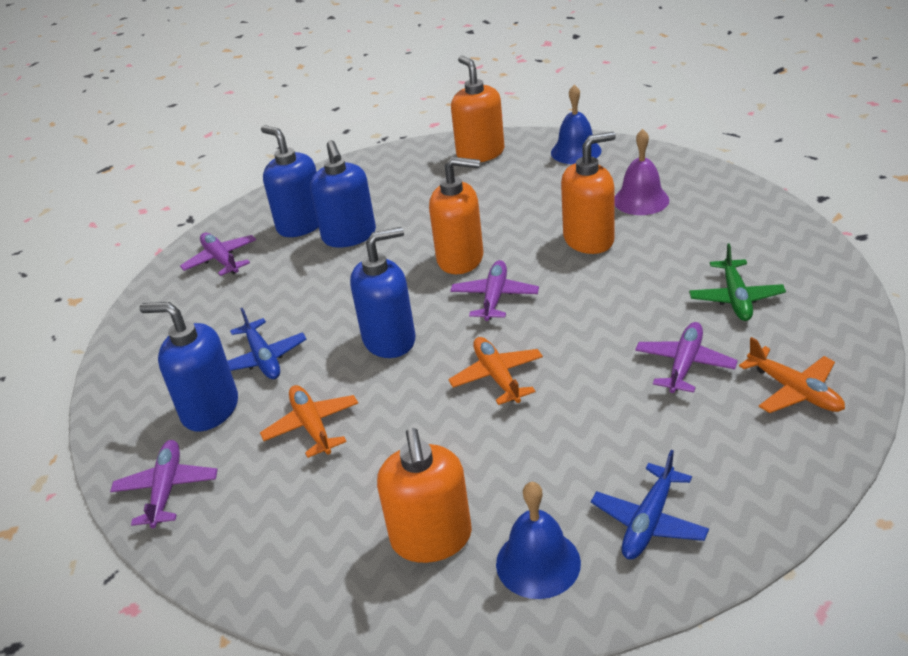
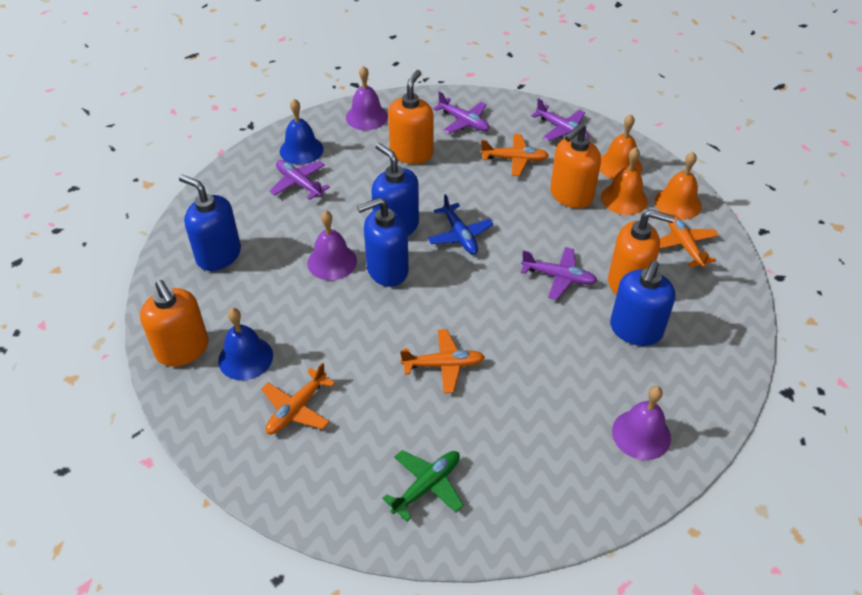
blue plane: 2 -> 1
orange bell: 0 -> 3
orange plane: 3 -> 4
purple bell: 1 -> 3

